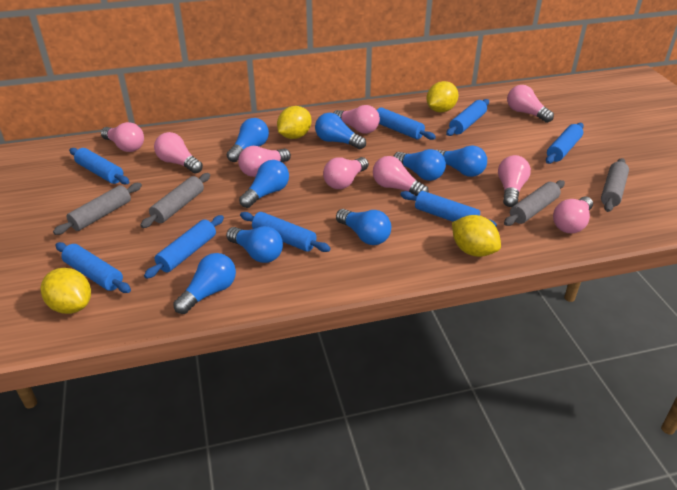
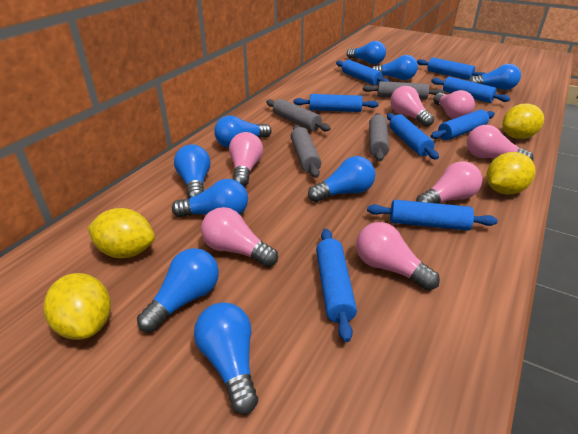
blue light bulb: 8 -> 9
pink light bulb: 9 -> 7

